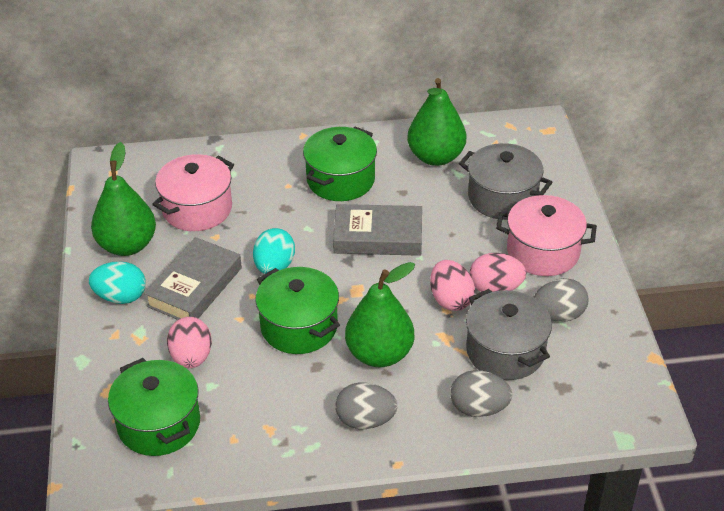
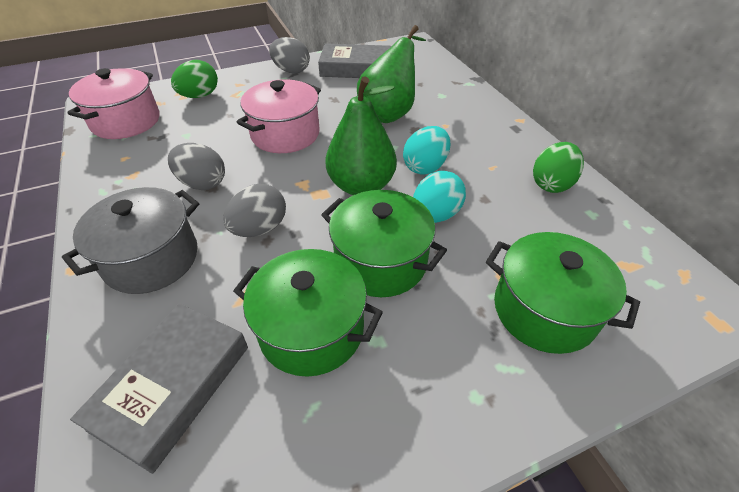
green egg: 0 -> 2
green pear: 3 -> 2
grey pot: 2 -> 1
pink egg: 3 -> 0

